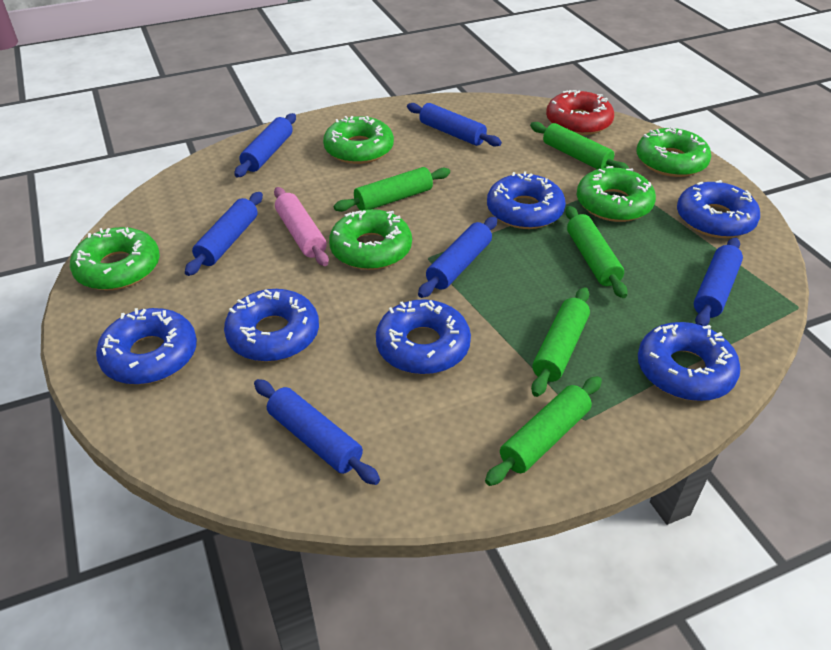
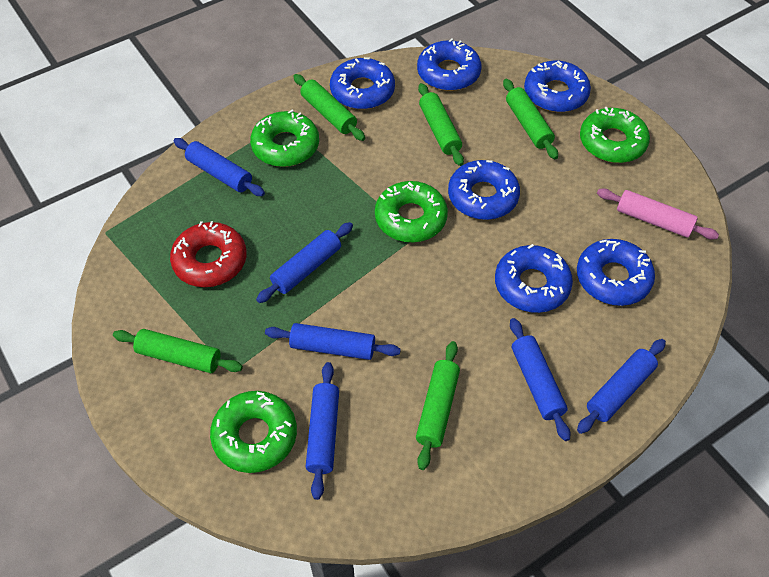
green donut: 5 -> 4

